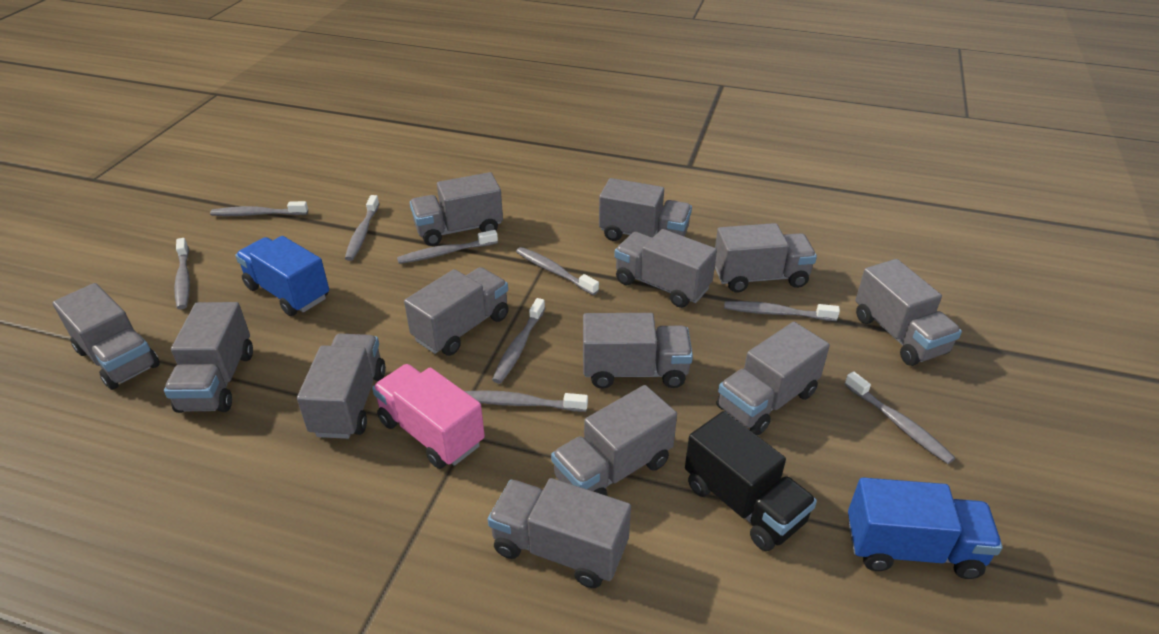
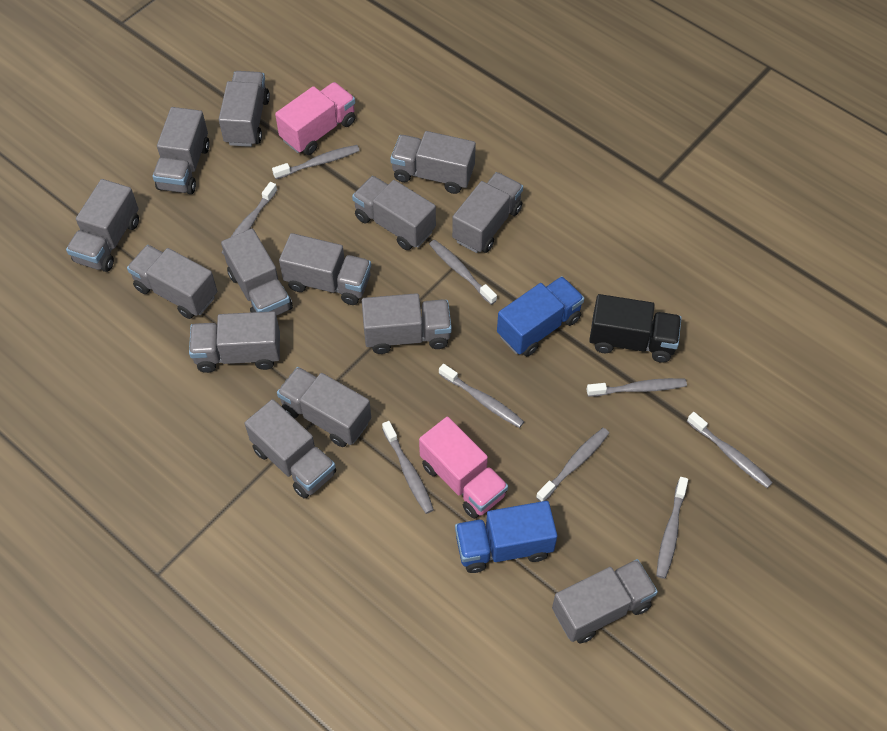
grey truck: 13 -> 14
pink truck: 1 -> 2

